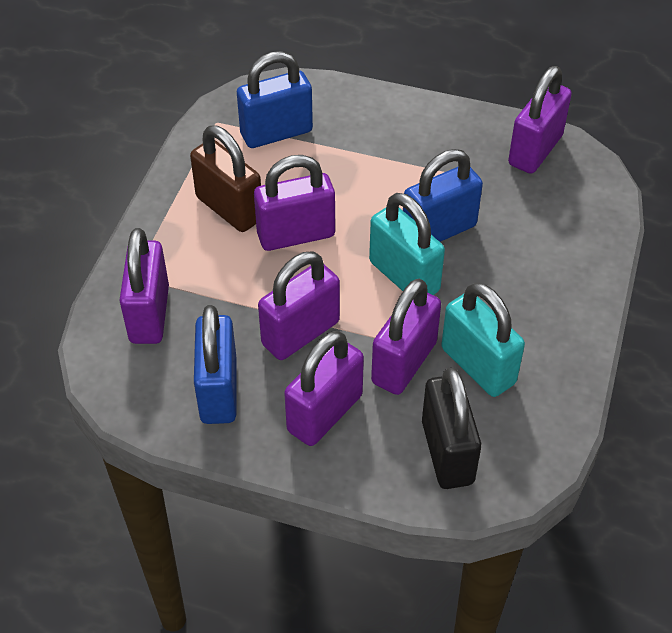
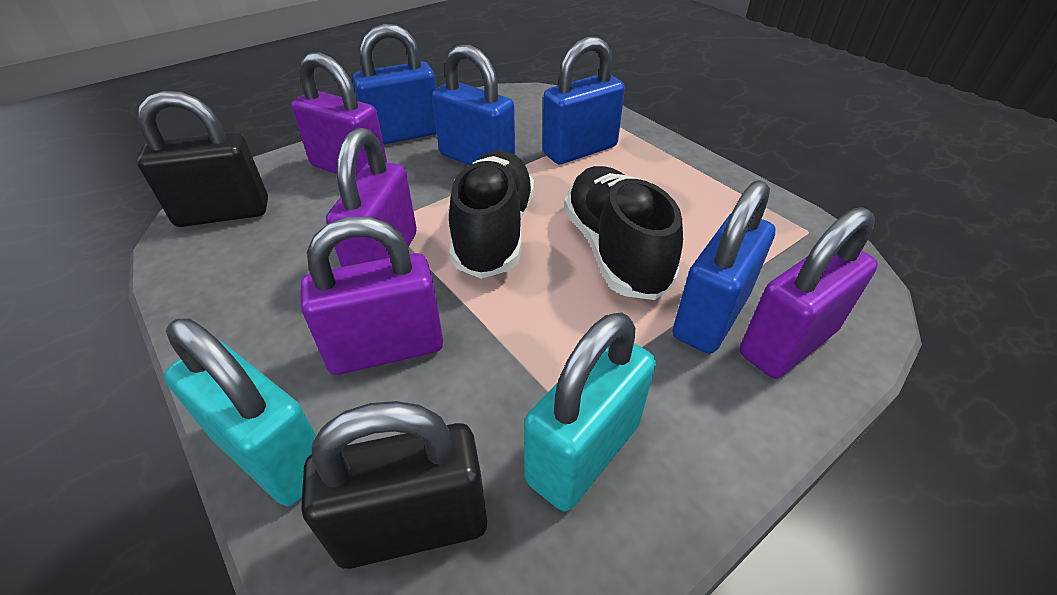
black padlock: 1 -> 2
black shoe: 0 -> 2
blue padlock: 3 -> 4
brown padlock: 1 -> 0
purple padlock: 6 -> 4

